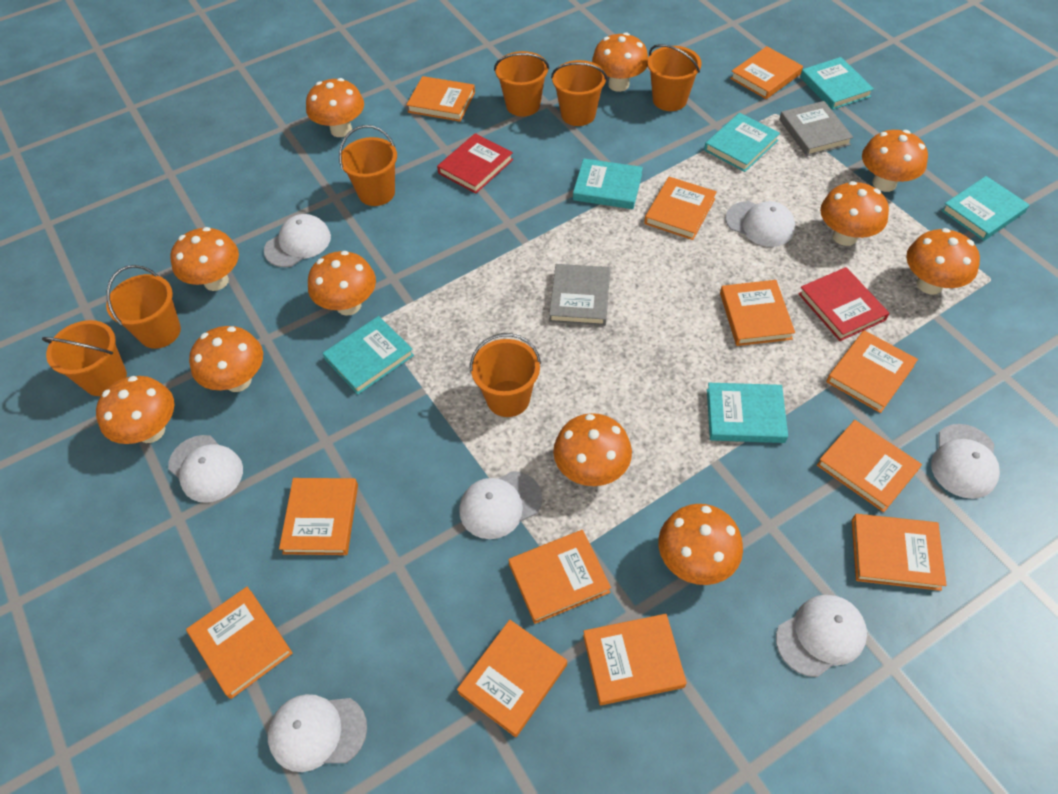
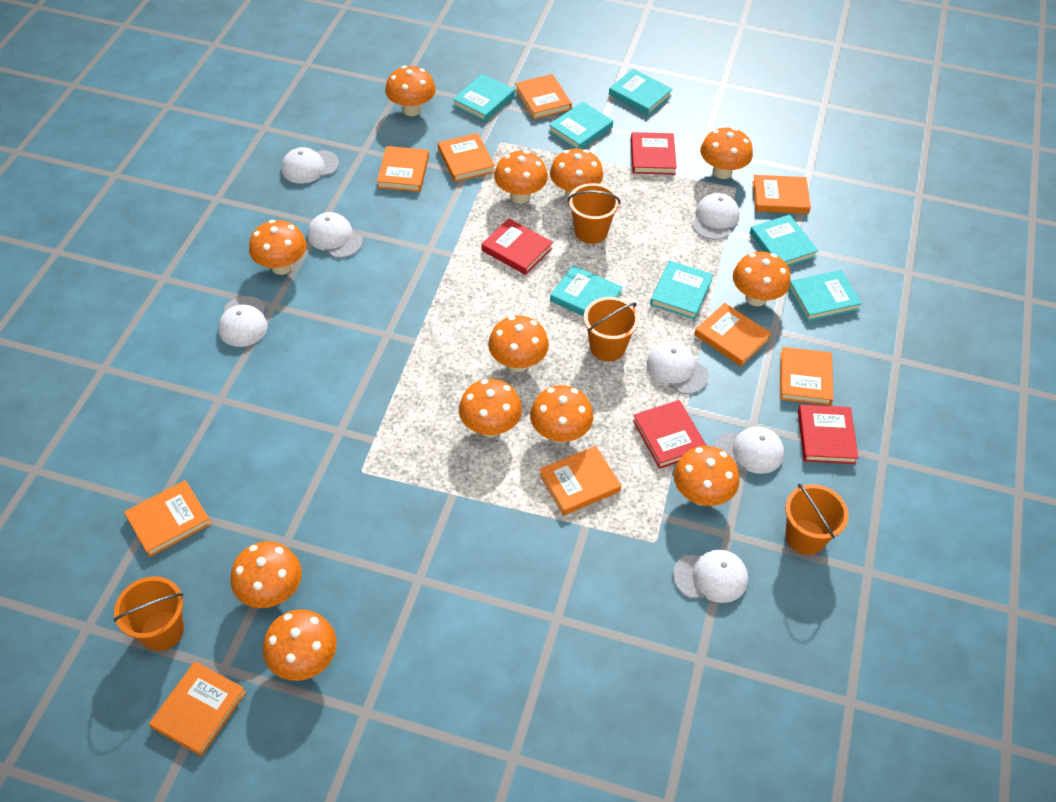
grey book: 2 -> 0
orange book: 12 -> 9
orange bucket: 7 -> 4
orange mushroom: 11 -> 12
red book: 2 -> 4
turquoise book: 6 -> 7

